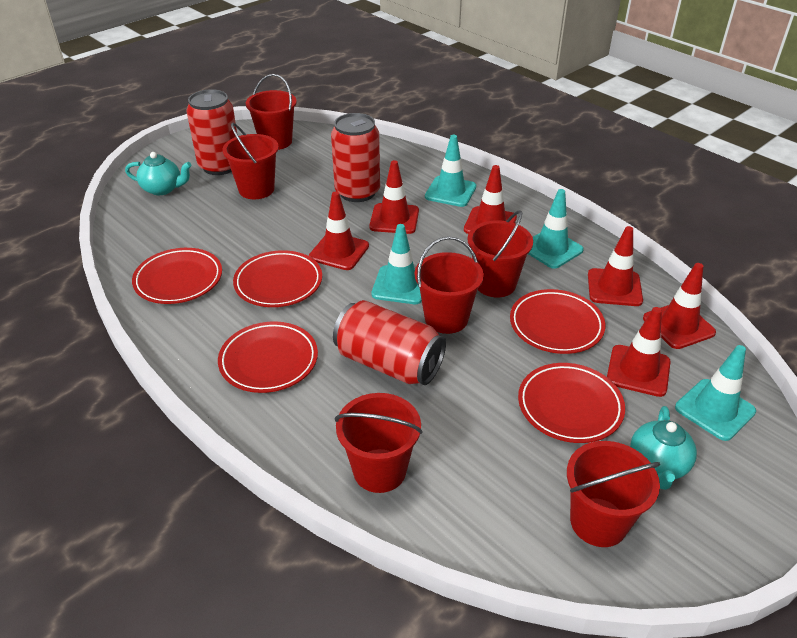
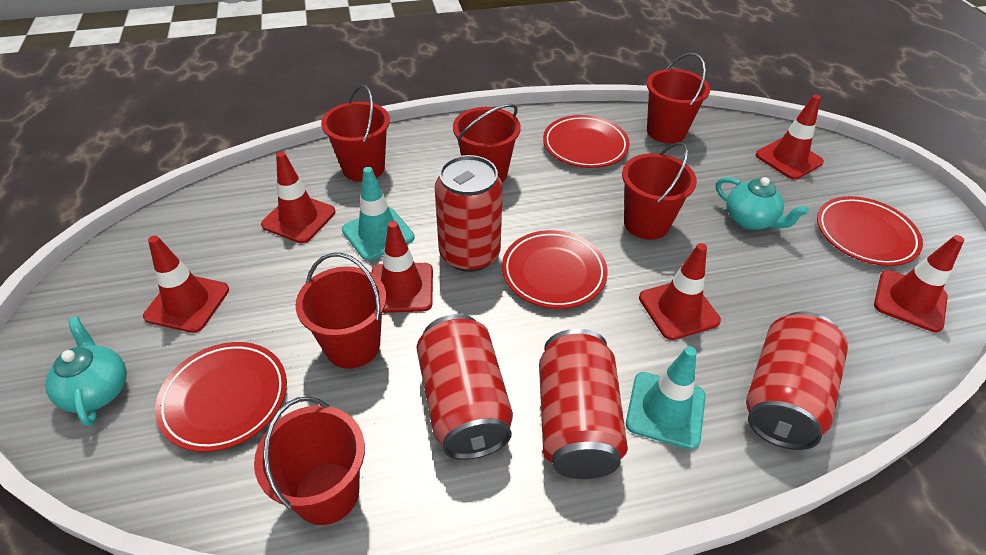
red can: 3 -> 4
red plate: 5 -> 4
turquoise traffic cone: 4 -> 2

